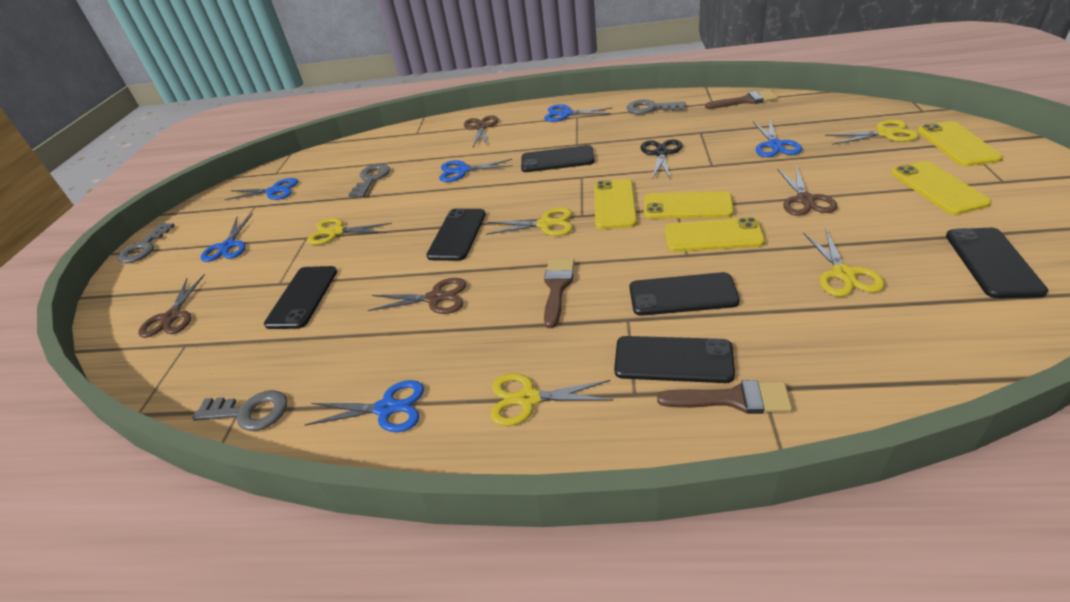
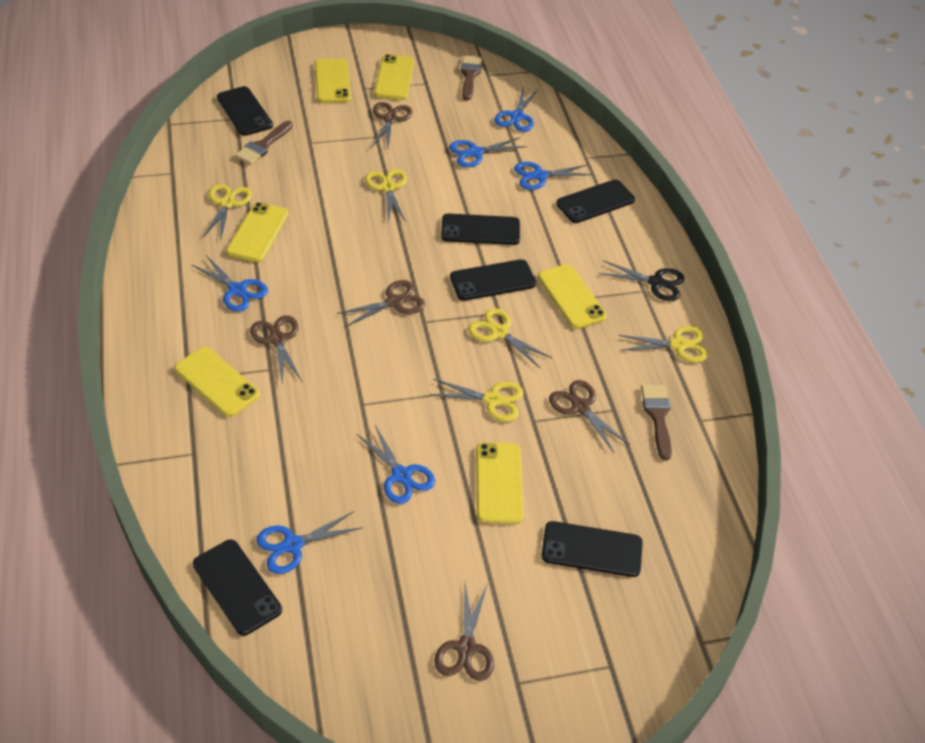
brown scissors: 4 -> 5
grey key: 4 -> 0
yellow phone: 5 -> 6

